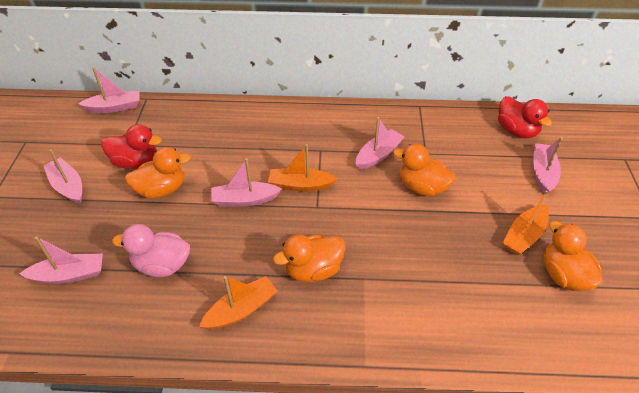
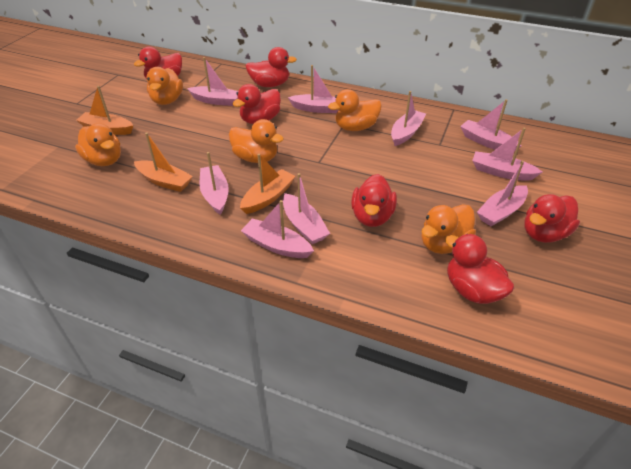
orange duck: 4 -> 5
pink boat: 6 -> 9
pink duck: 1 -> 0
red duck: 2 -> 6

